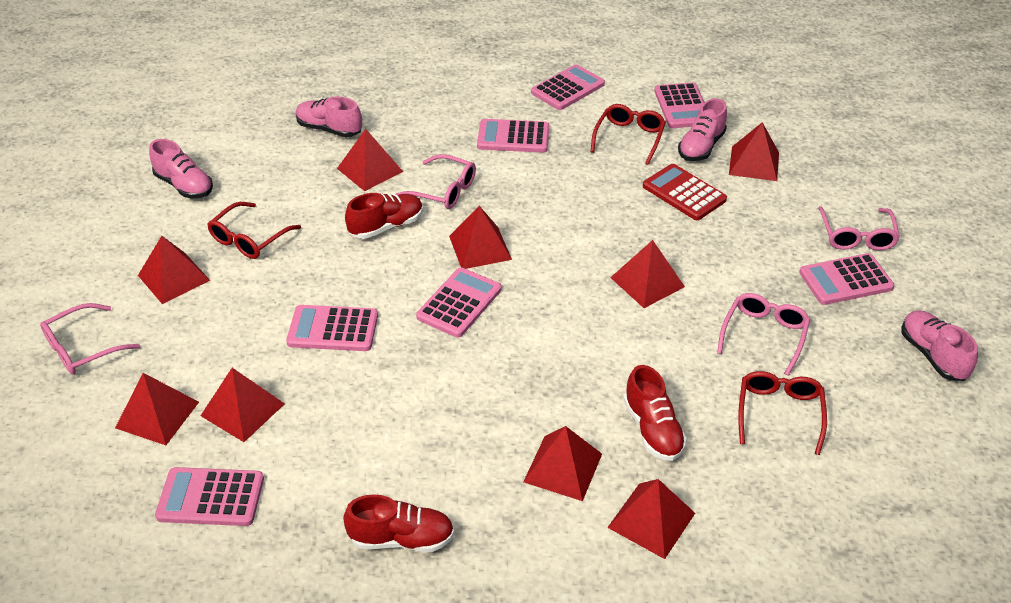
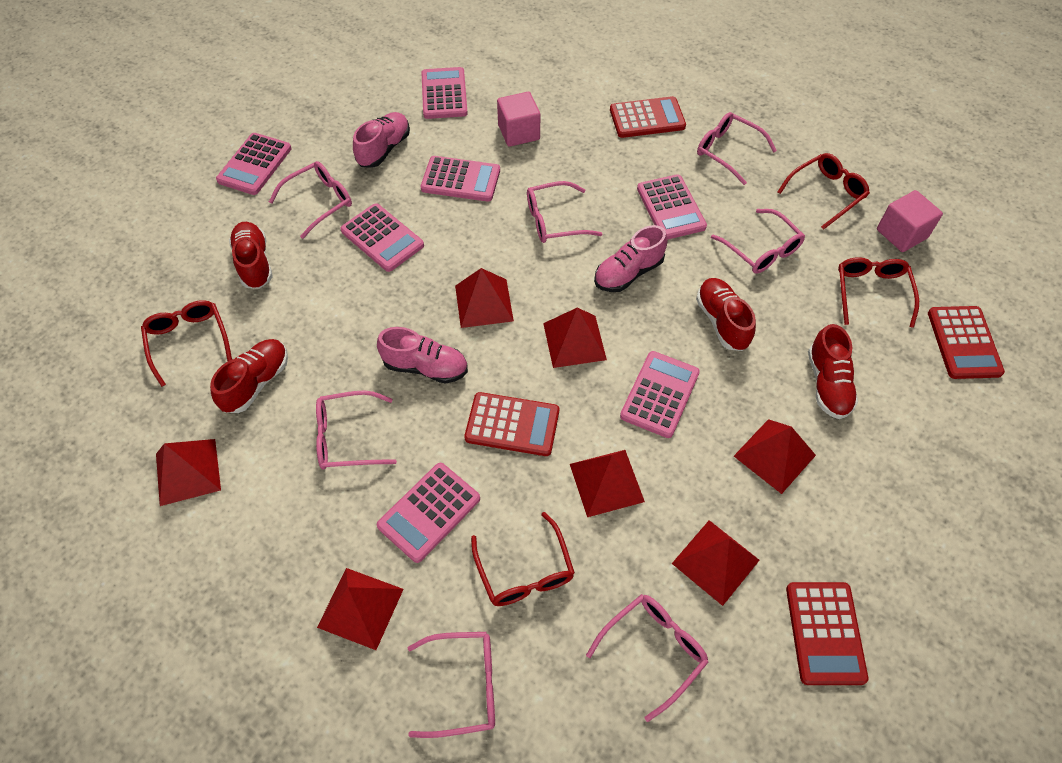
pink cube: 0 -> 2
pink glasses: 4 -> 7
pink shoe: 4 -> 3
red calculator: 1 -> 4
red glasses: 3 -> 4
red pyramid: 9 -> 7
red shoe: 3 -> 4

